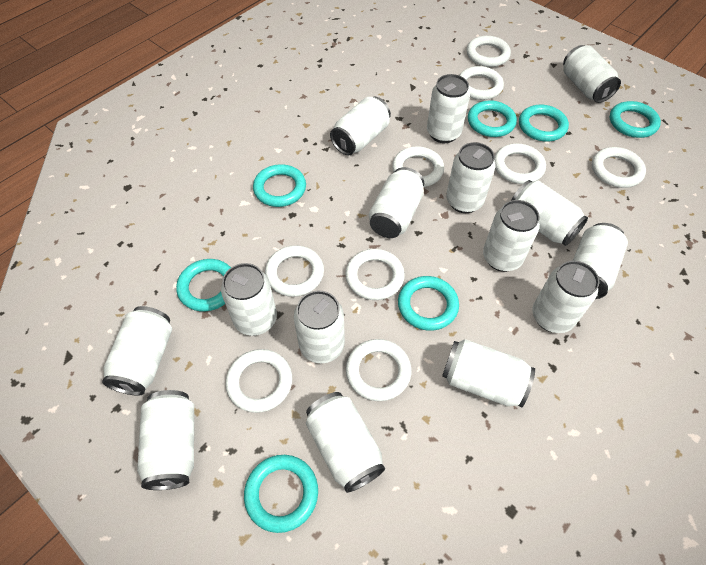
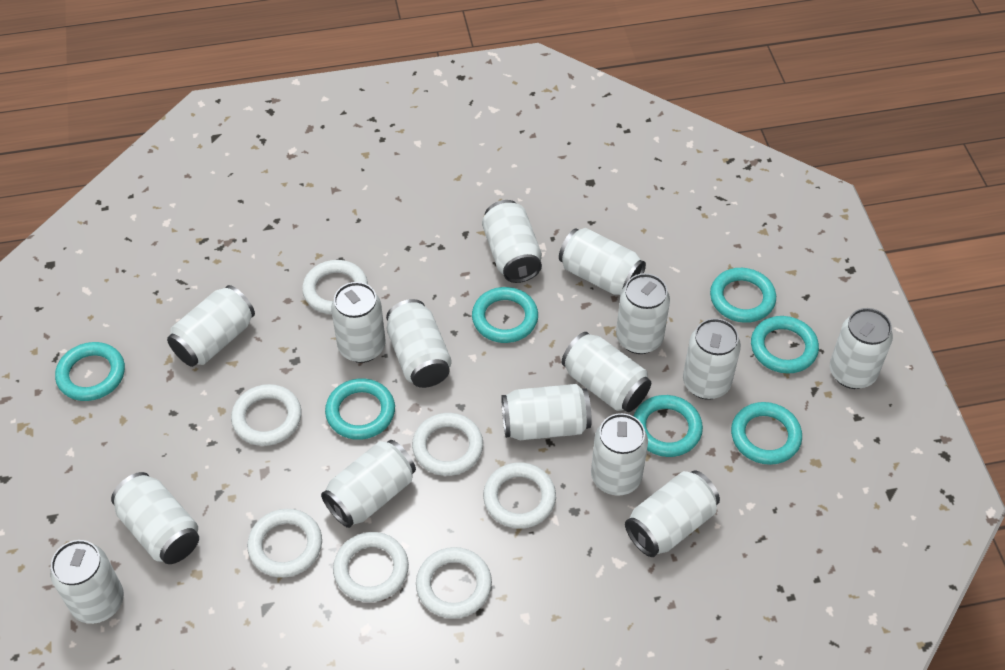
white ring: 9 -> 7

